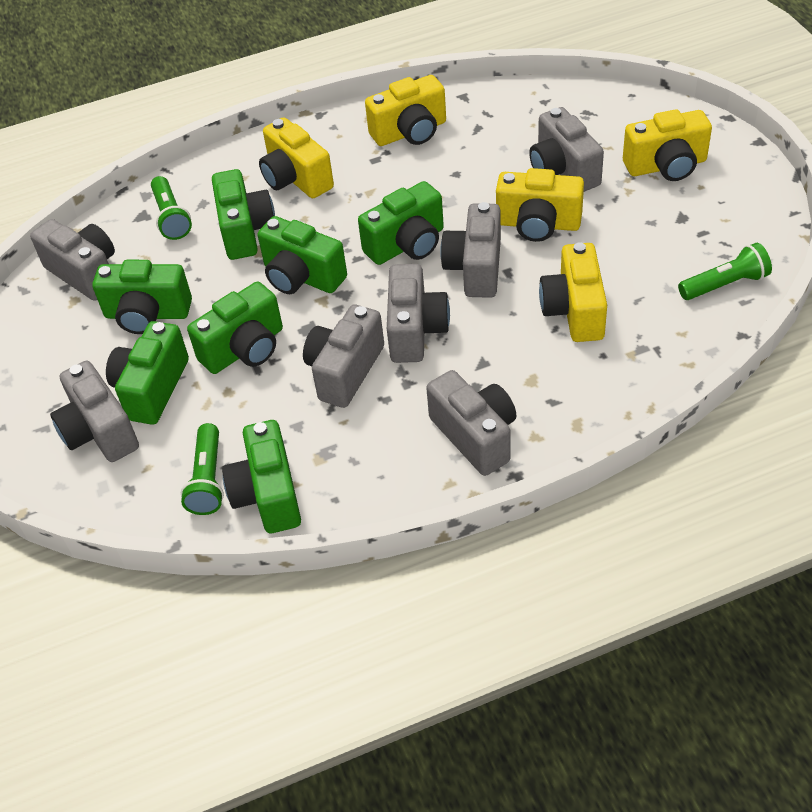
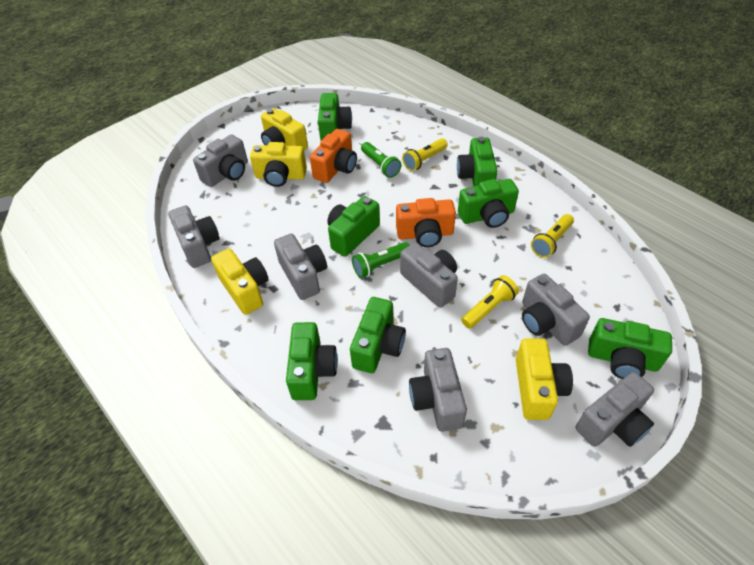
green flashlight: 3 -> 2
orange camera: 0 -> 2
yellow camera: 5 -> 4
yellow flashlight: 0 -> 3

